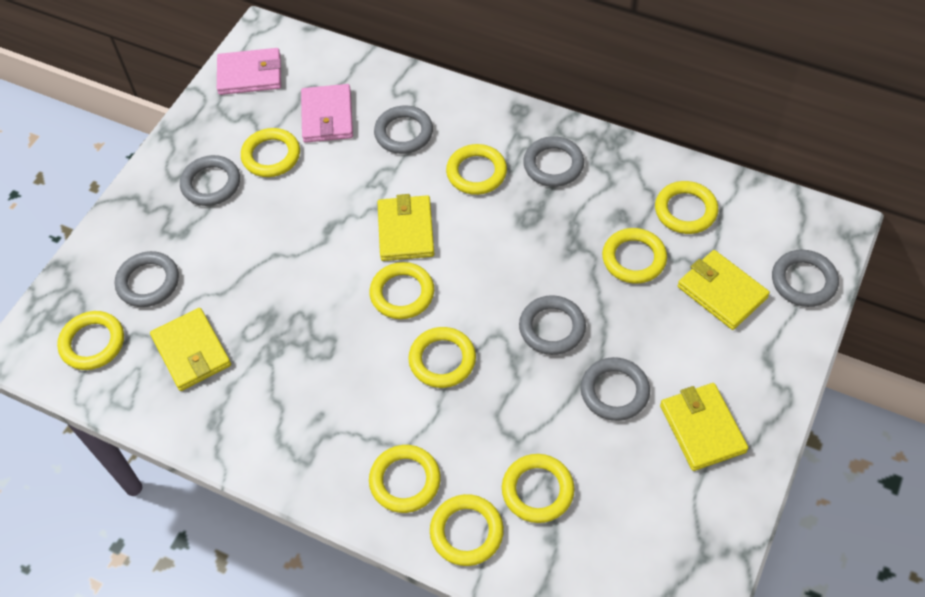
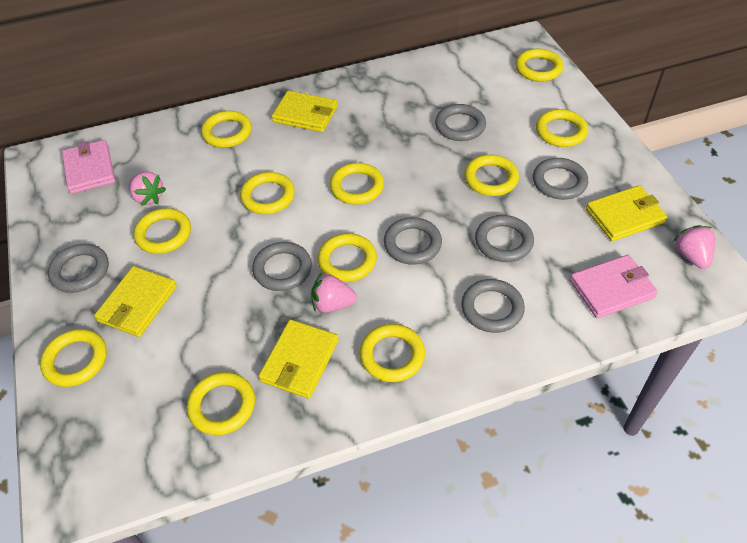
pink strawberry: 0 -> 3
yellow ring: 10 -> 11

